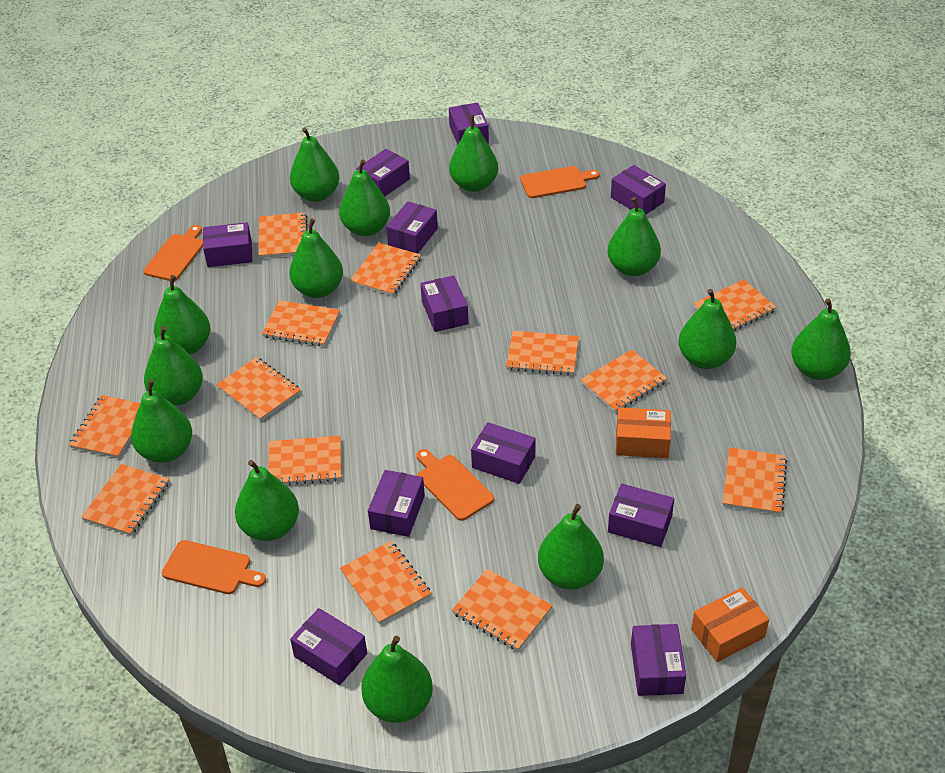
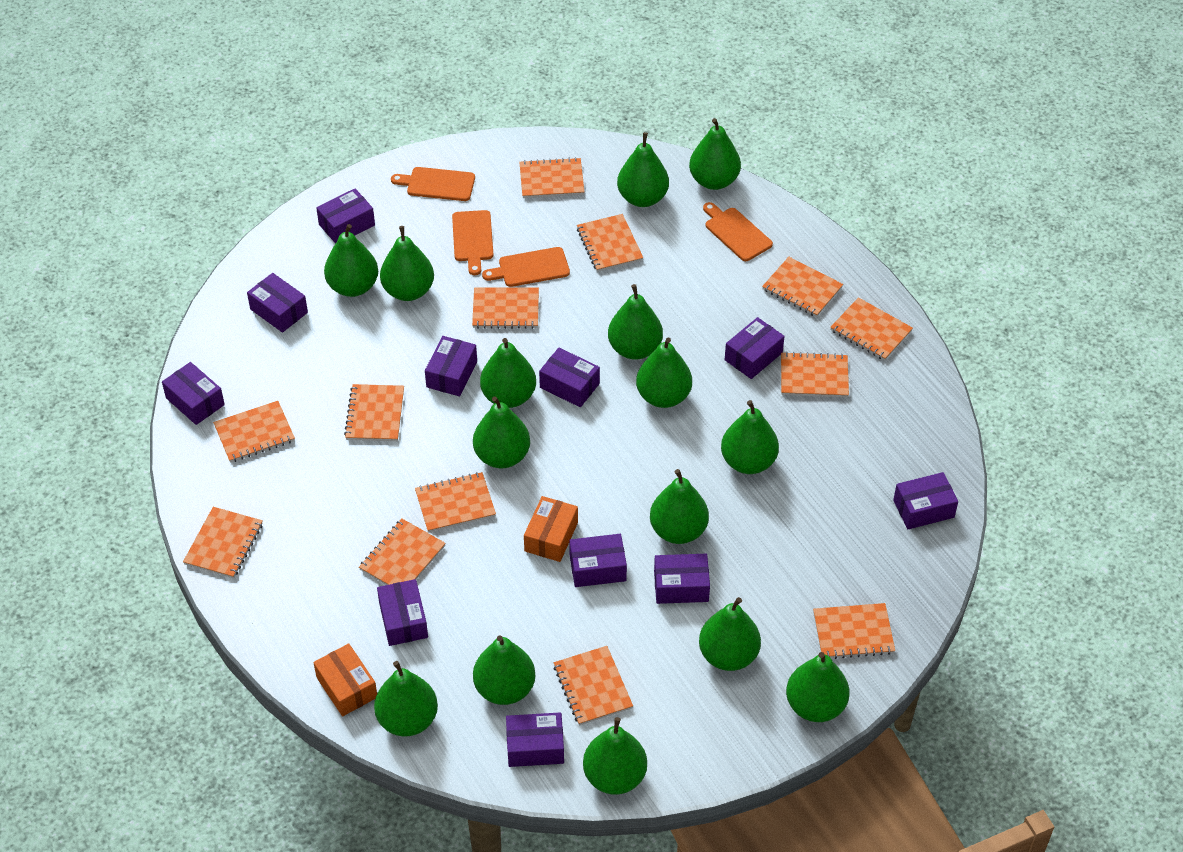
green pear: 13 -> 15

